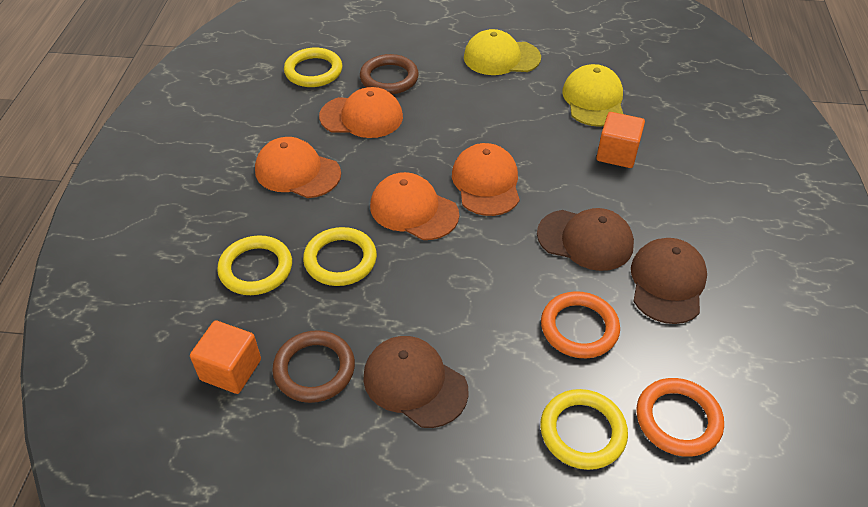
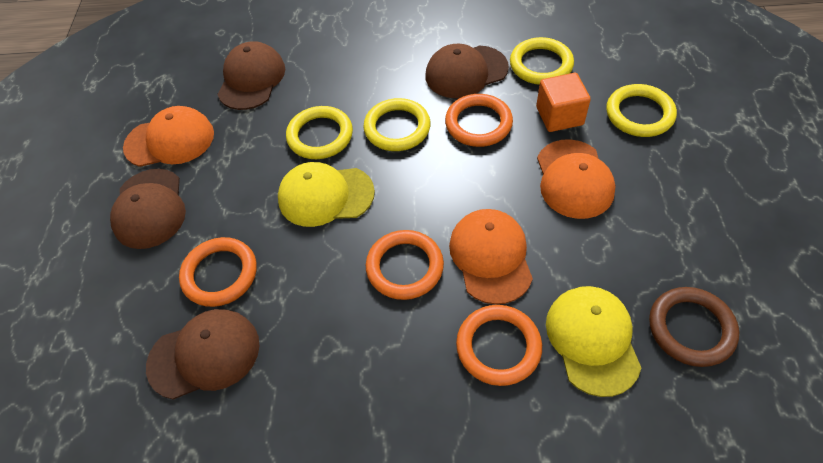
brown cap: 3 -> 4
brown ring: 2 -> 1
orange cap: 4 -> 3
orange cube: 2 -> 1
orange ring: 2 -> 4

